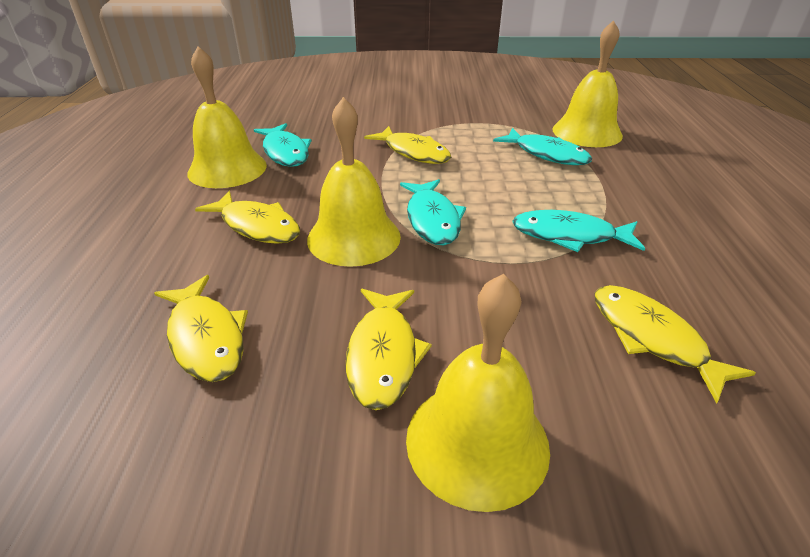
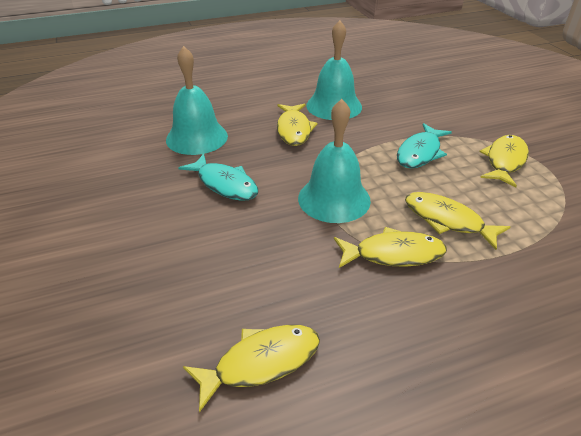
turquoise bell: 0 -> 3
turquoise fish: 4 -> 2
yellow bell: 4 -> 0

